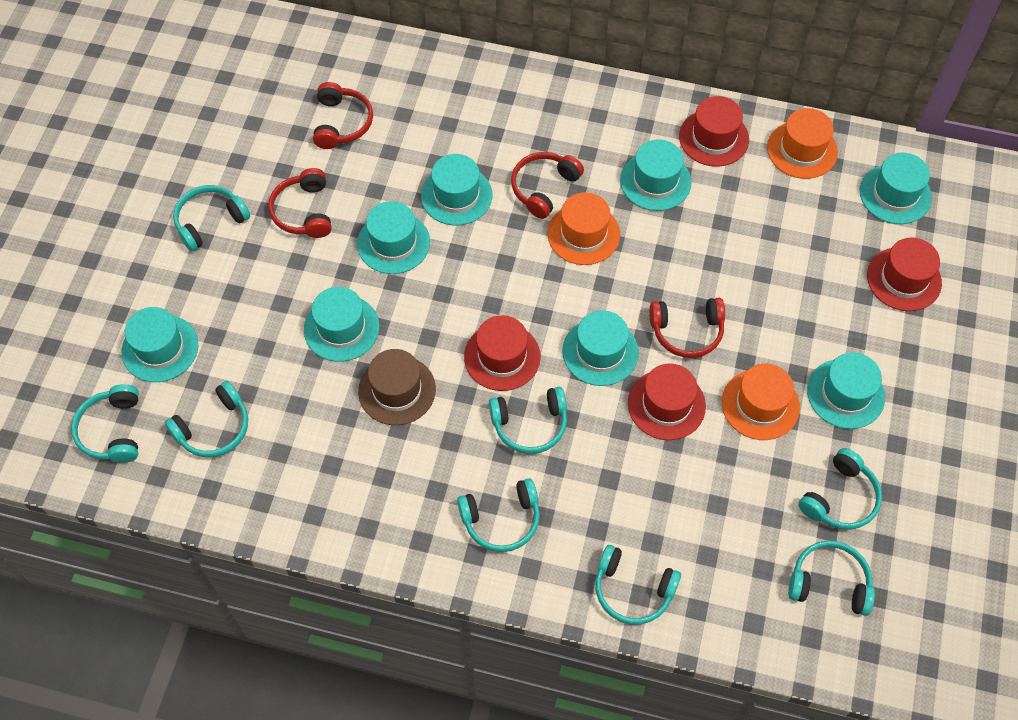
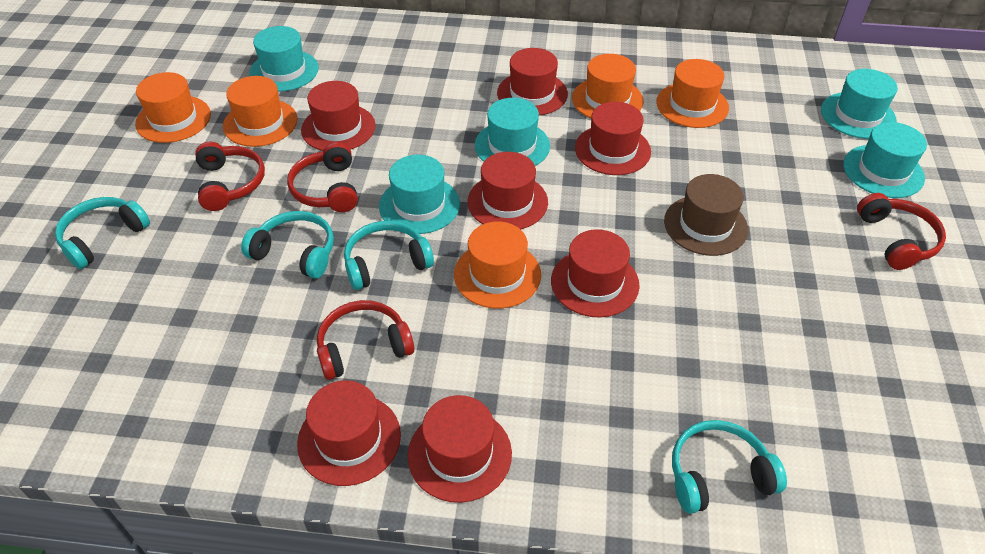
orange hat: 3 -> 5
red hat: 4 -> 7
turquoise hat: 8 -> 5
turquoise headphones: 8 -> 4

